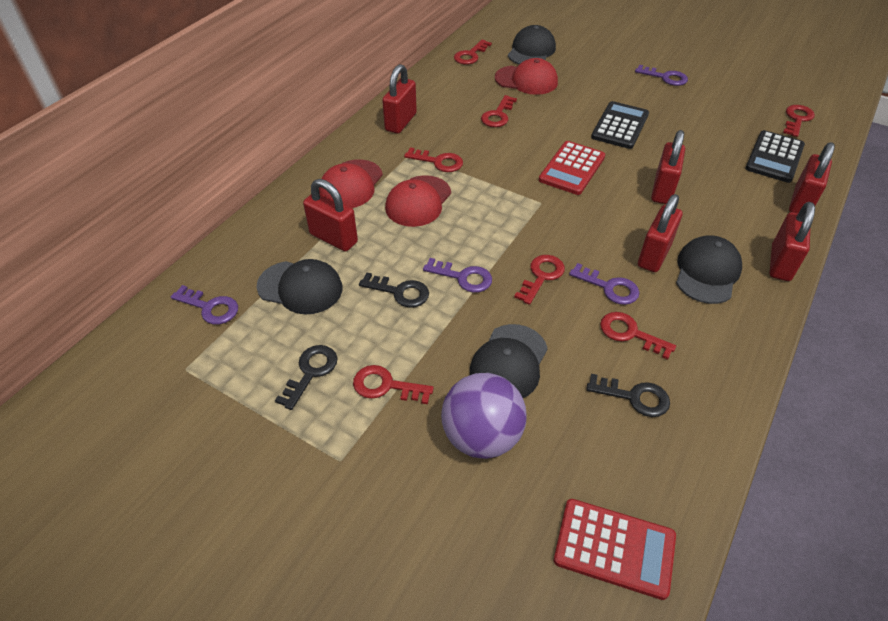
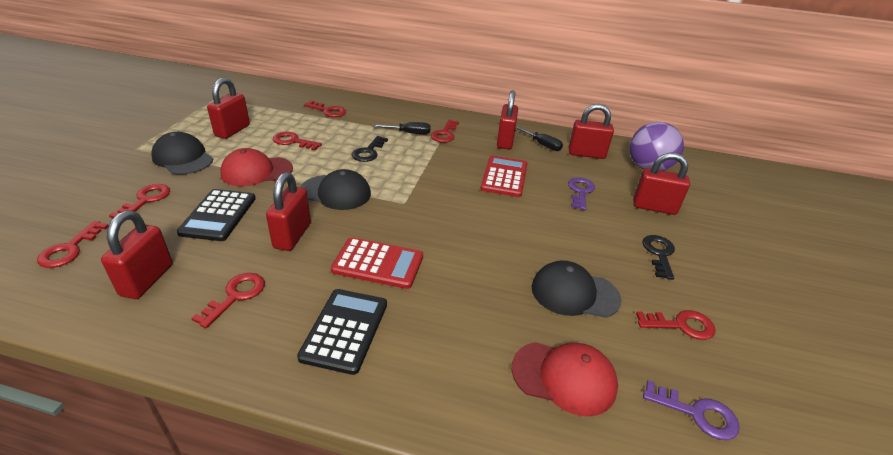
black cap: 4 -> 3
black key: 3 -> 2
black screwdriver: 0 -> 2
purple key: 4 -> 2
red cap: 3 -> 2

